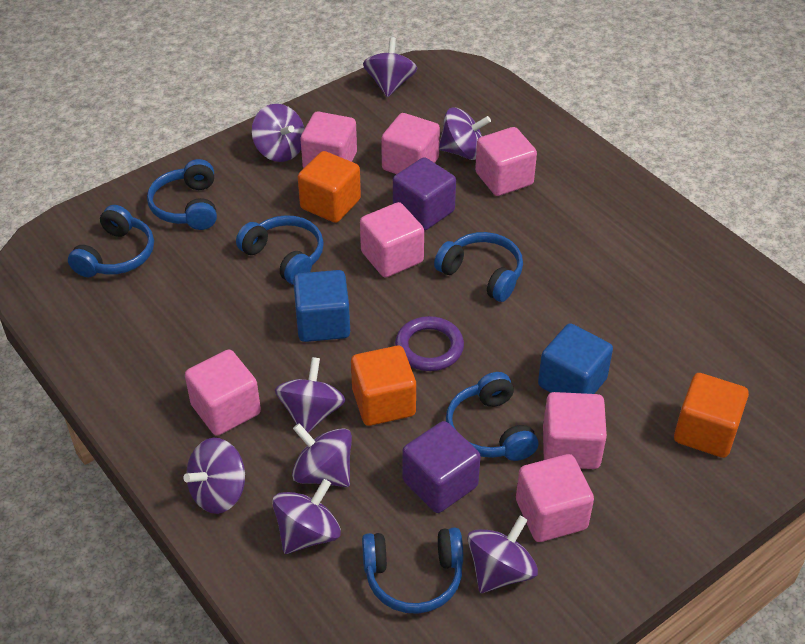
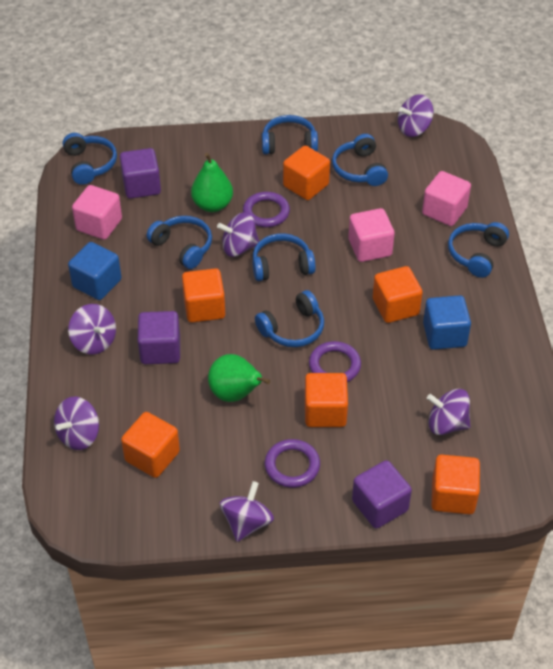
blue headphones: 6 -> 7
green pear: 0 -> 2
orange cube: 3 -> 6
pink cube: 7 -> 3
purple cube: 2 -> 3
purple ring: 1 -> 3
purple spinning top: 8 -> 6

